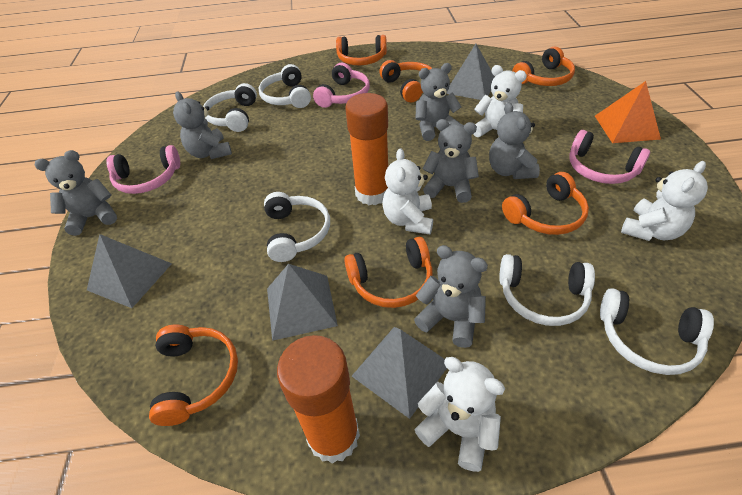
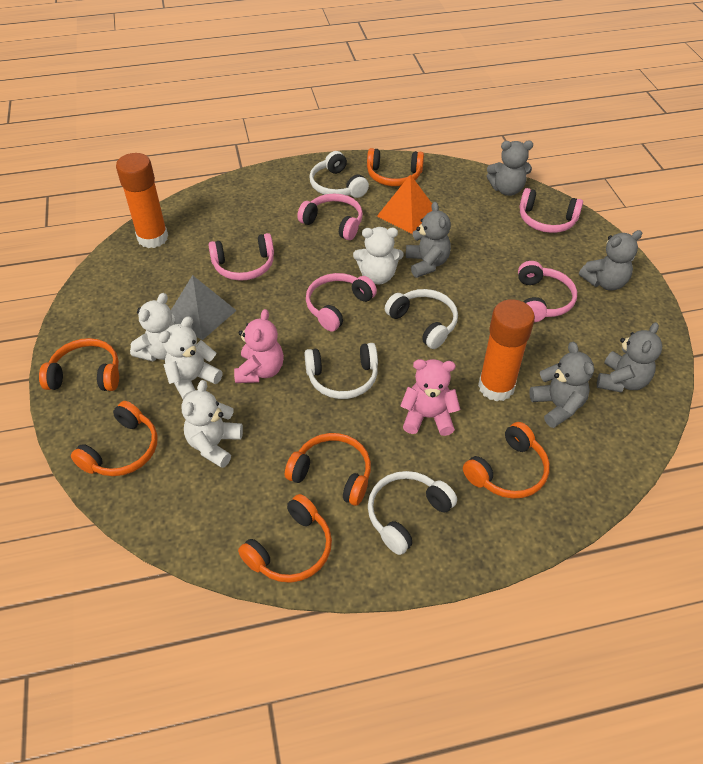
grey pyramid: 4 -> 1
grey teddy bear: 6 -> 5
pink headphones: 3 -> 5
pink teddy bear: 0 -> 2
white headphones: 5 -> 4

